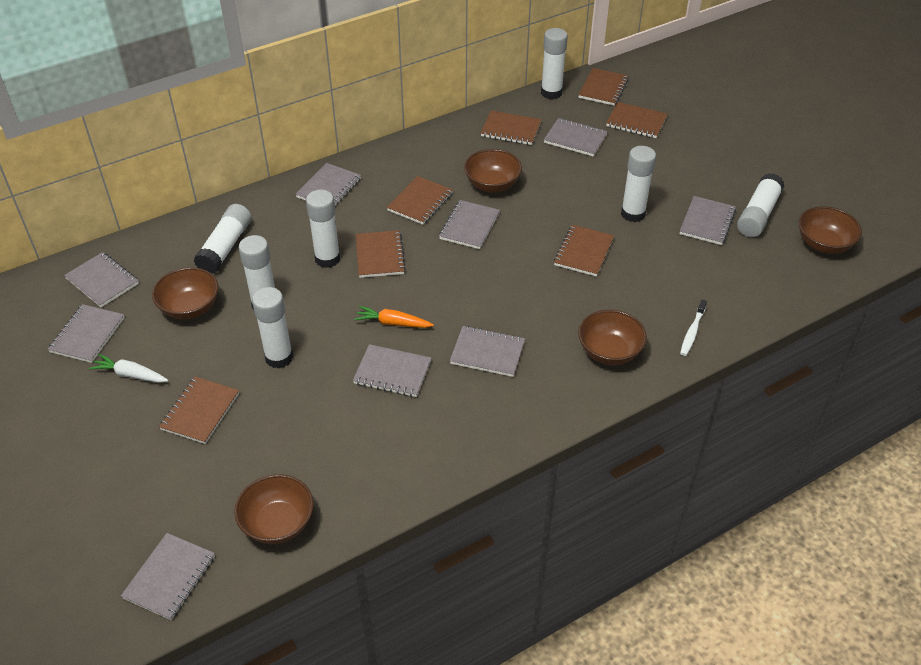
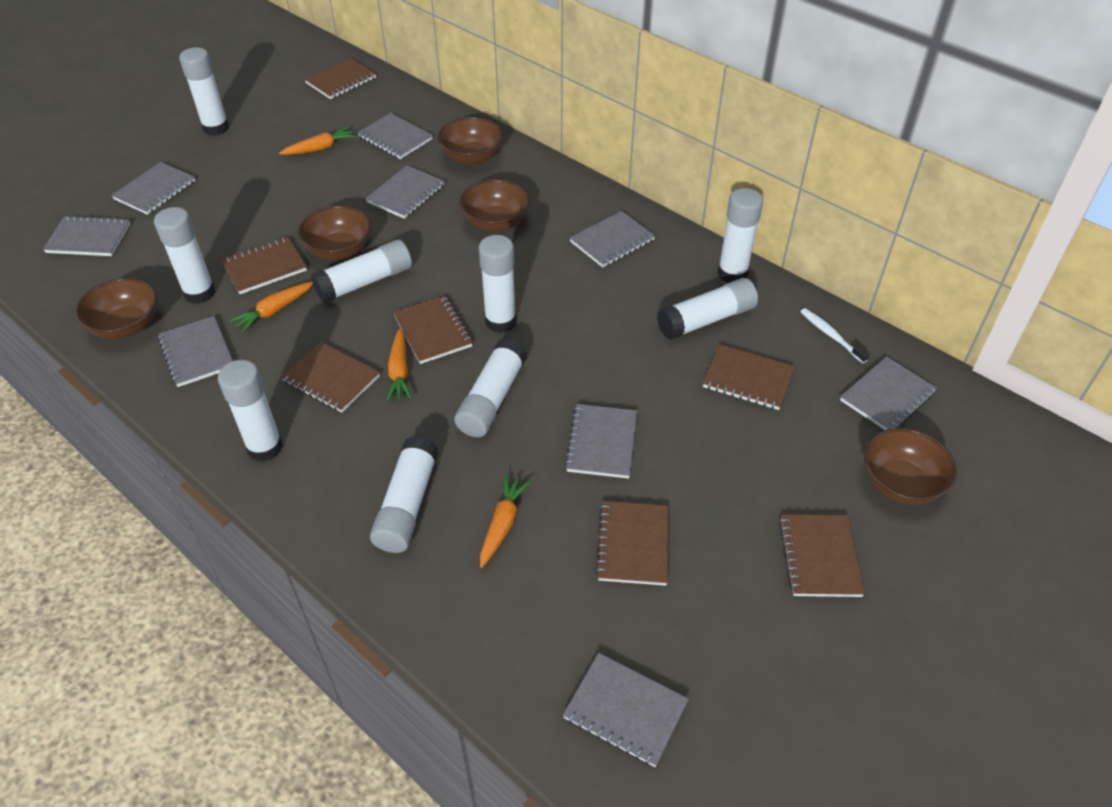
orange carrot: 1 -> 4
white carrot: 1 -> 0
white glue stick: 7 -> 9

